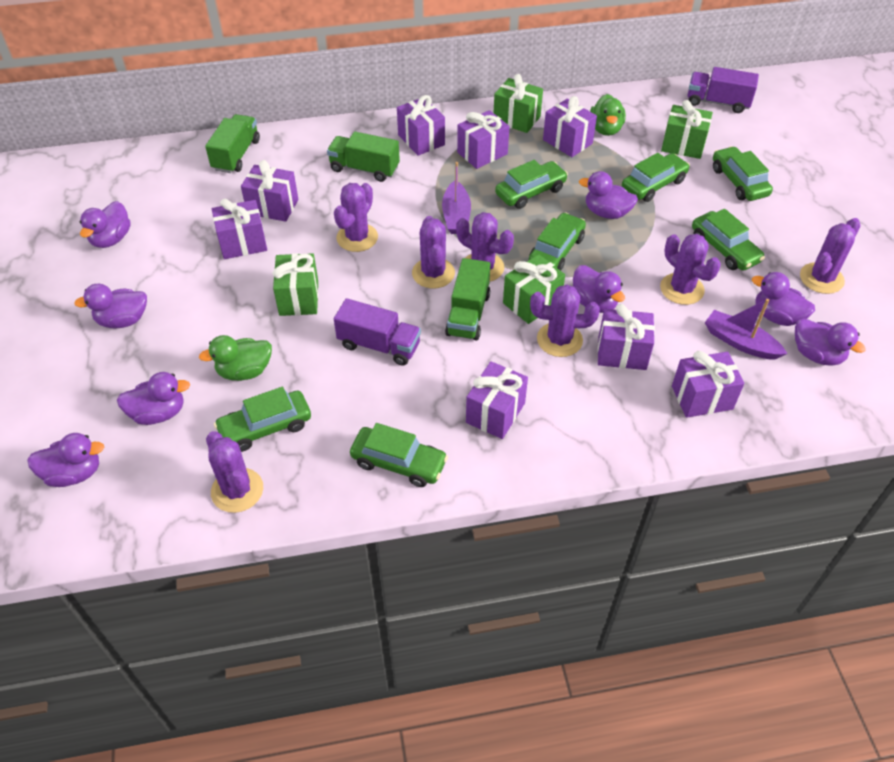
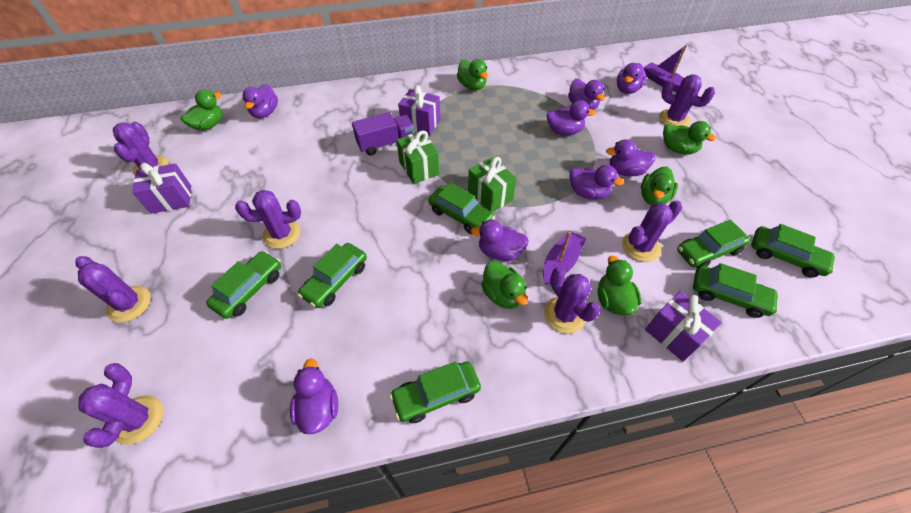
green duck: 2 -> 6
green gift: 4 -> 2
green truck: 3 -> 0
purple gift: 8 -> 3
purple truck: 2 -> 1

